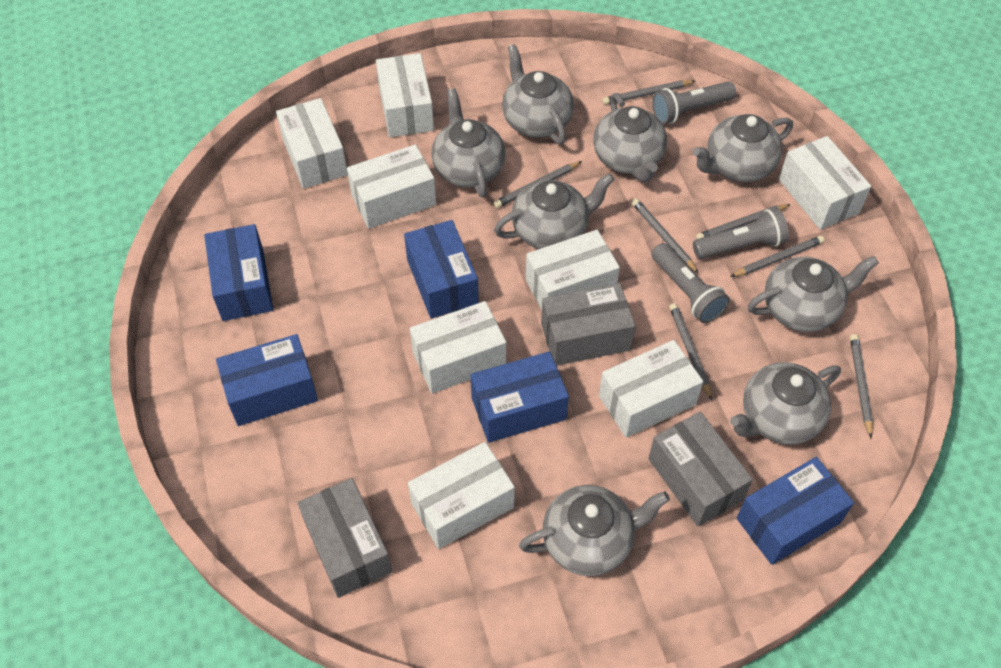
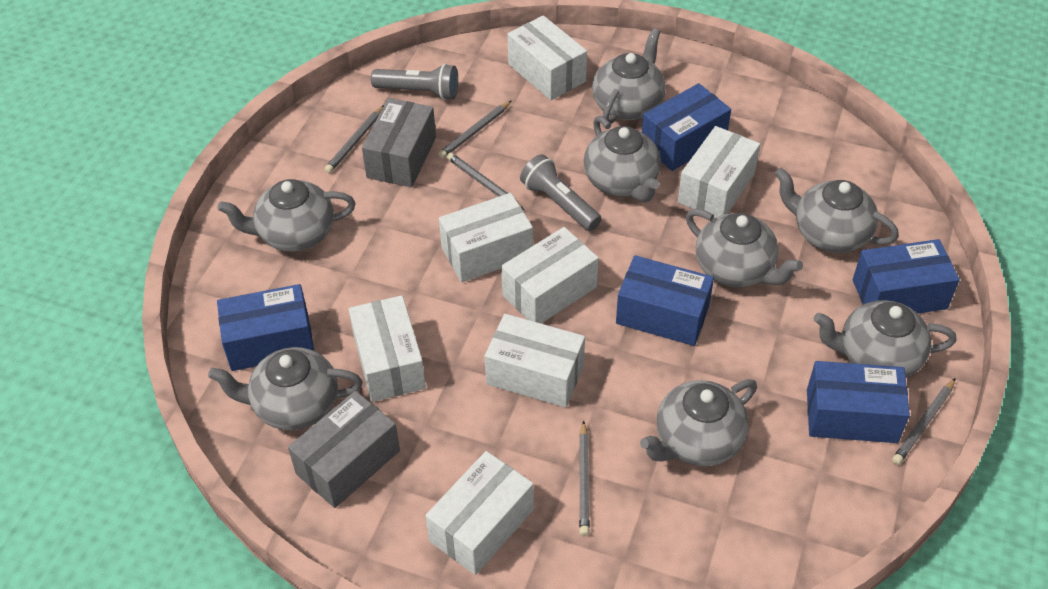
grey box: 3 -> 2
grey flashlight: 3 -> 2
grey pencil: 7 -> 5
white box: 8 -> 7

